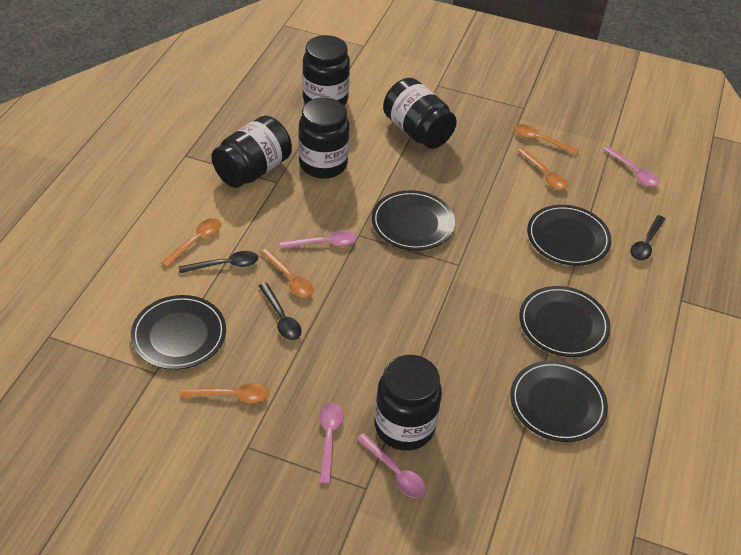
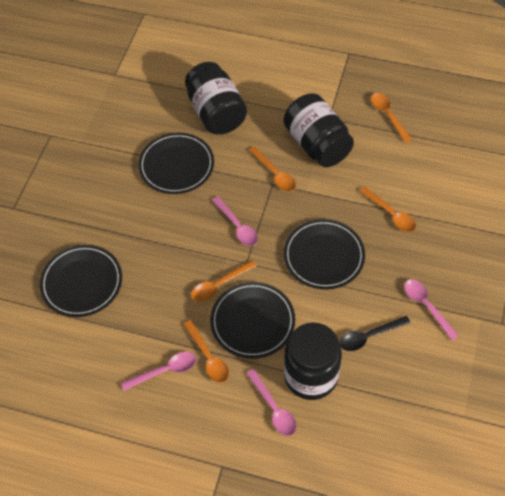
black jar: 5 -> 3
black plate: 5 -> 4
black spoon: 3 -> 1

